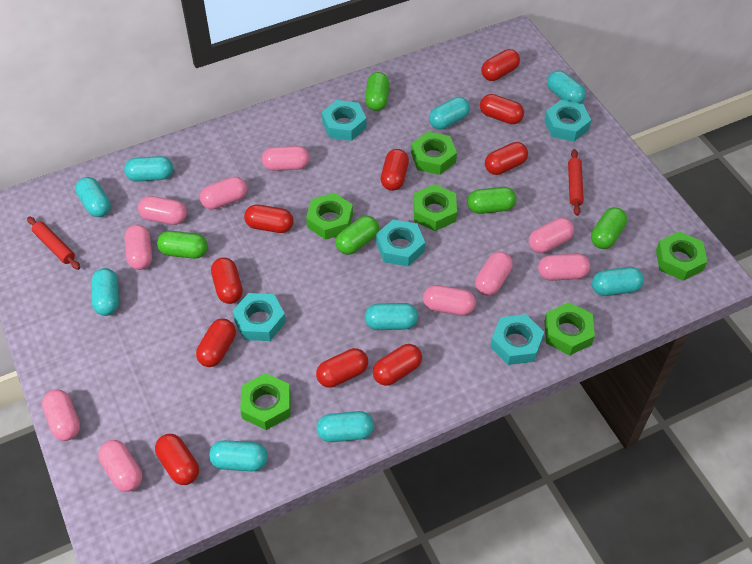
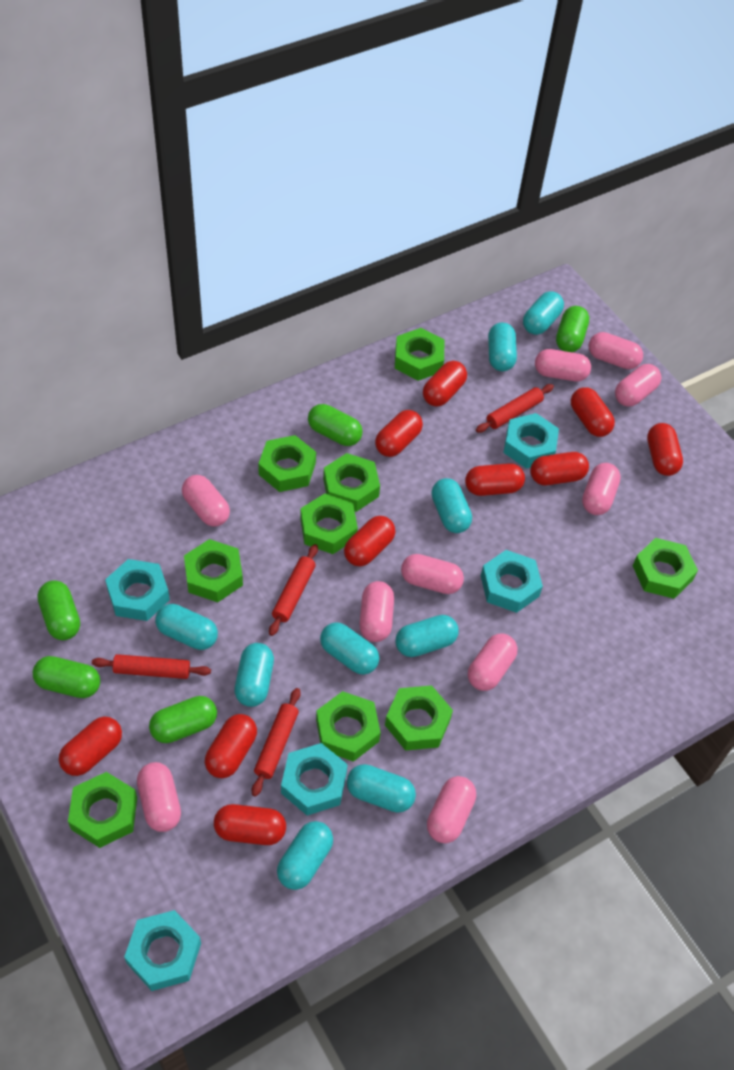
green nut: 6 -> 9
red rolling pin: 2 -> 4

